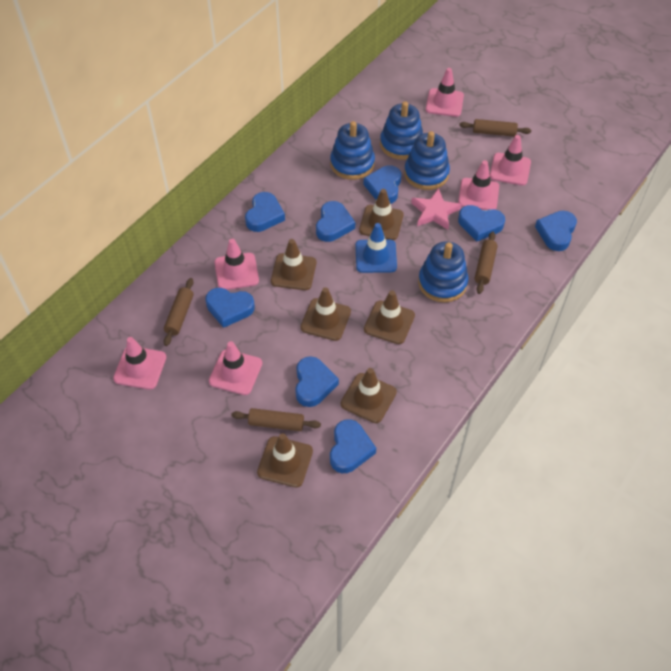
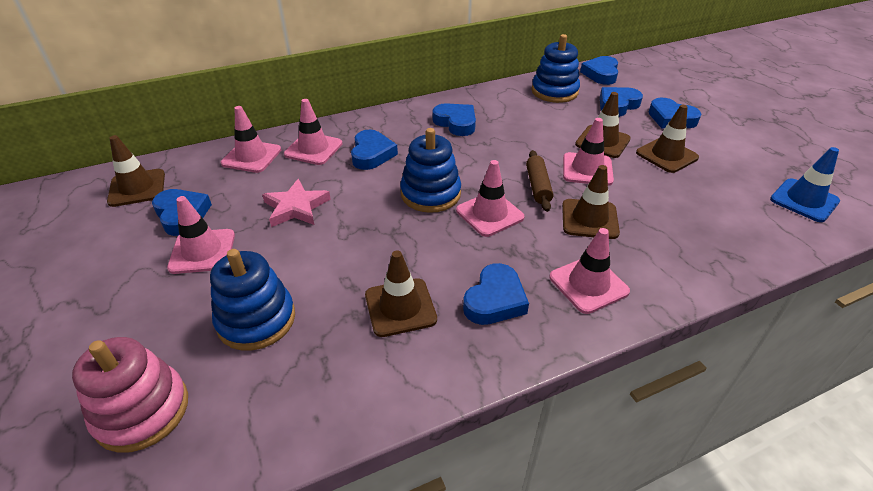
blue heart: 8 -> 7
blue stacking toy: 4 -> 3
brown rolling pin: 4 -> 1
brown traffic cone: 6 -> 5
pink stacking toy: 0 -> 1

